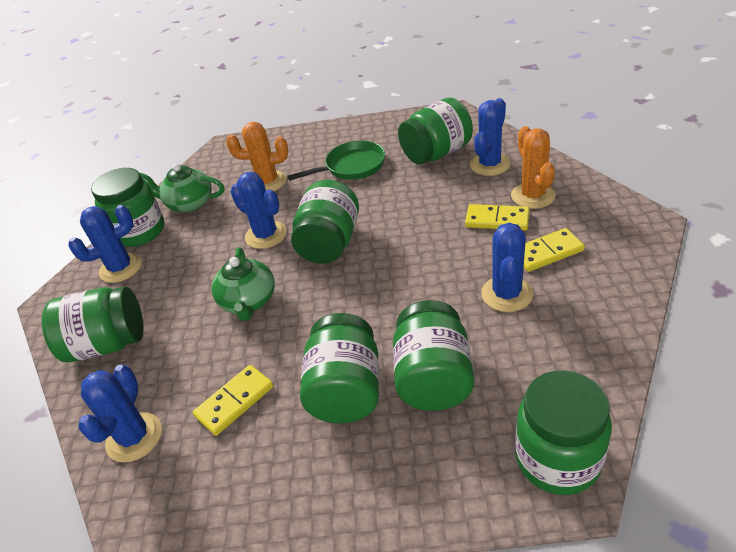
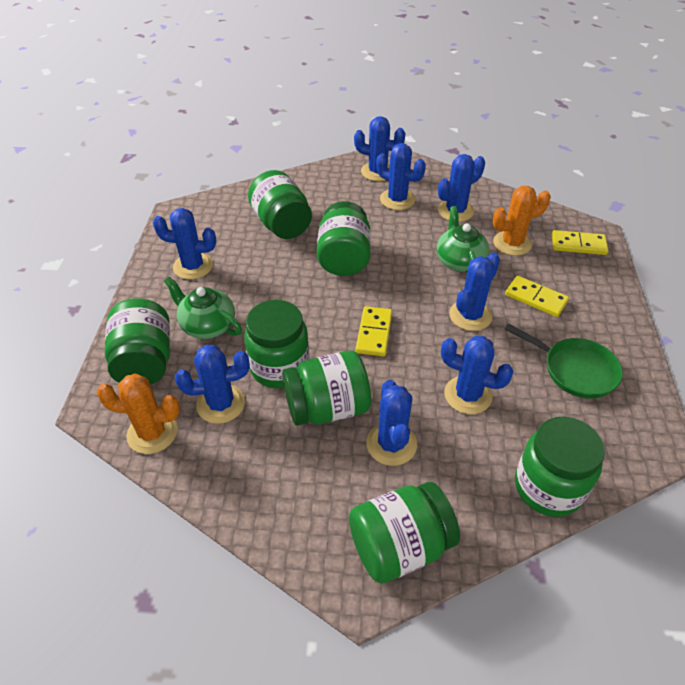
blue cactus: 5 -> 8

